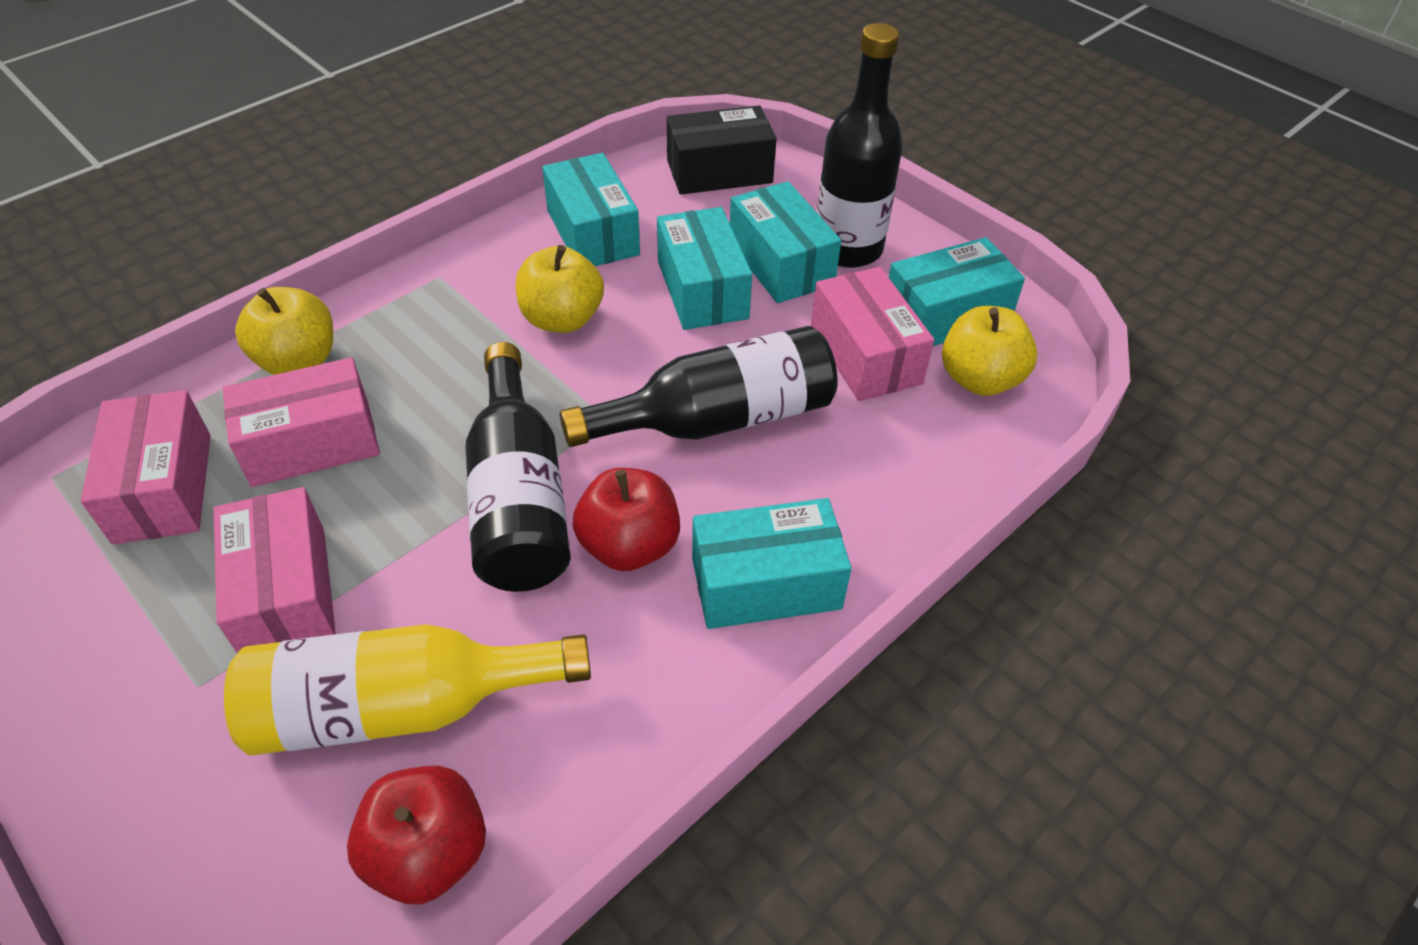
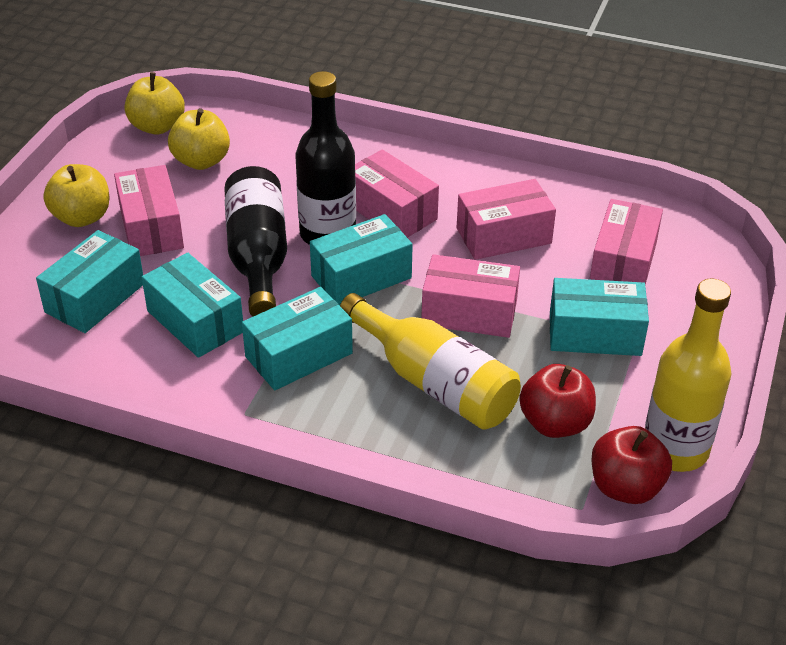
black bottle: 3 -> 2
black box: 1 -> 0
pink box: 4 -> 5
yellow bottle: 1 -> 2

